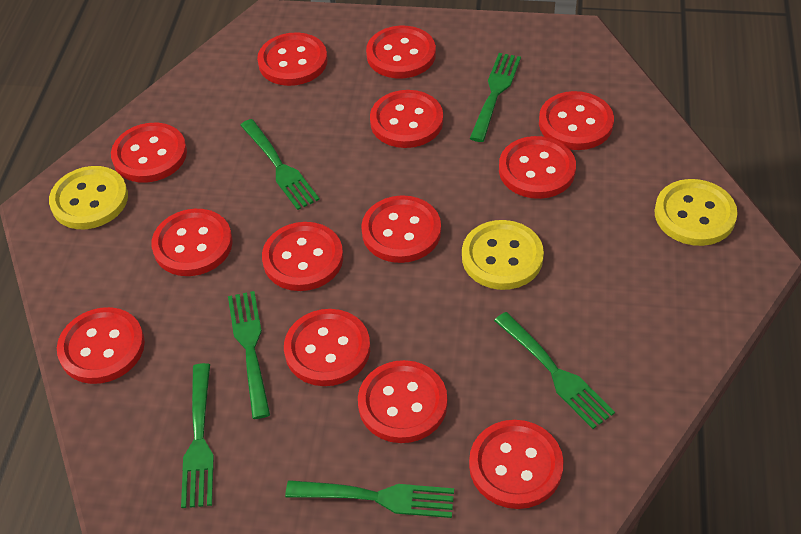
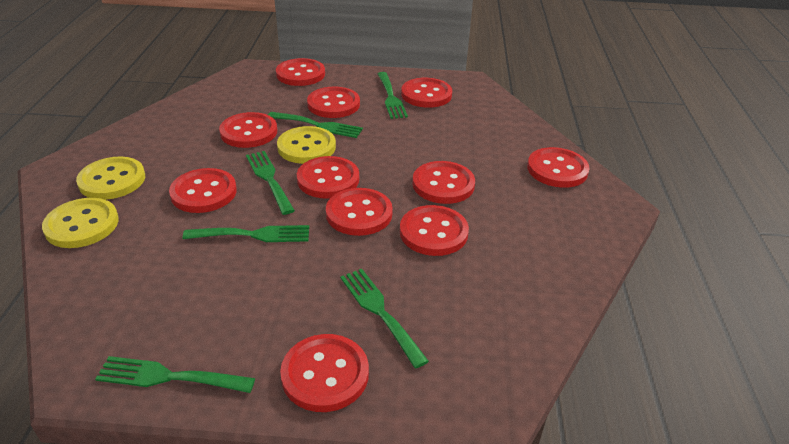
red button: 13 -> 11

